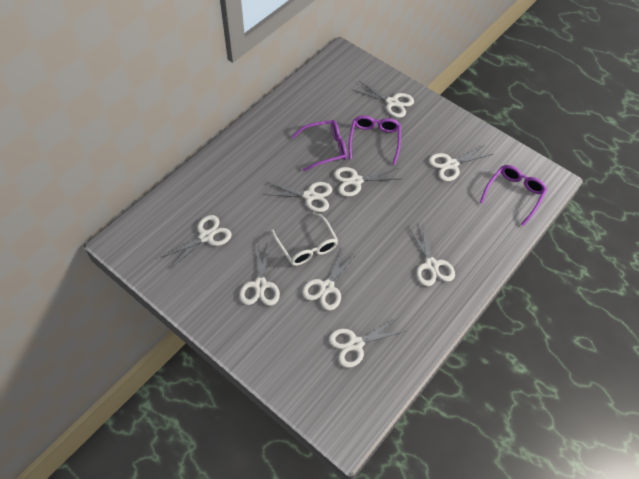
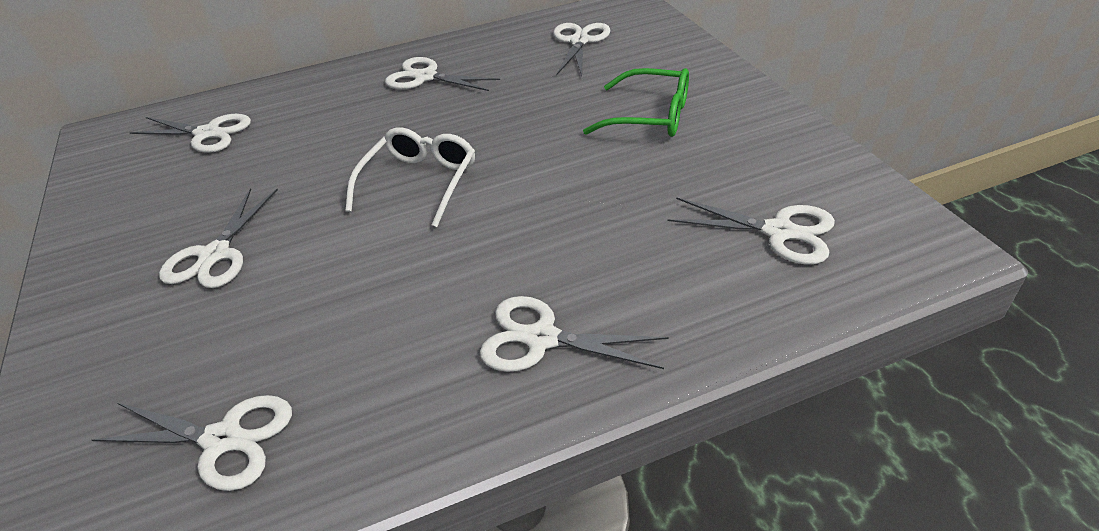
green glasses: 0 -> 1
purple glasses: 3 -> 0
white scissors: 9 -> 7

